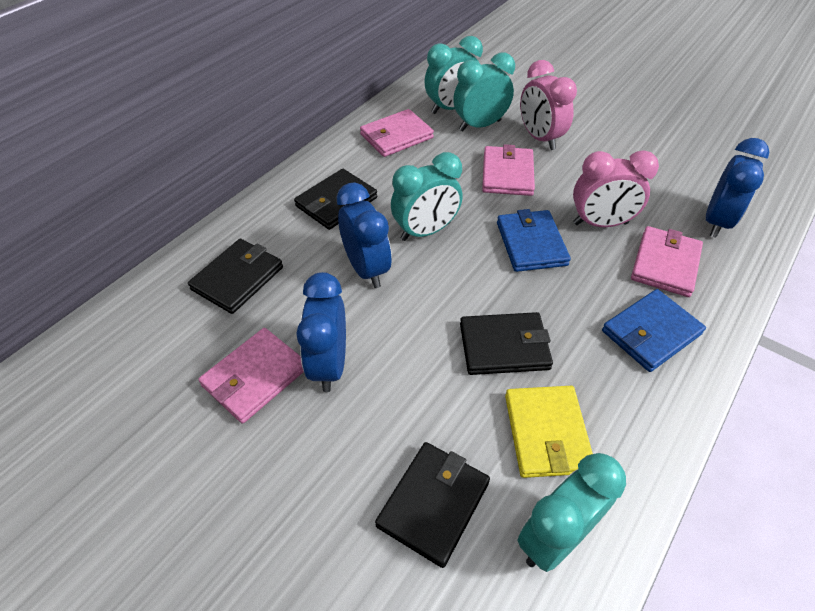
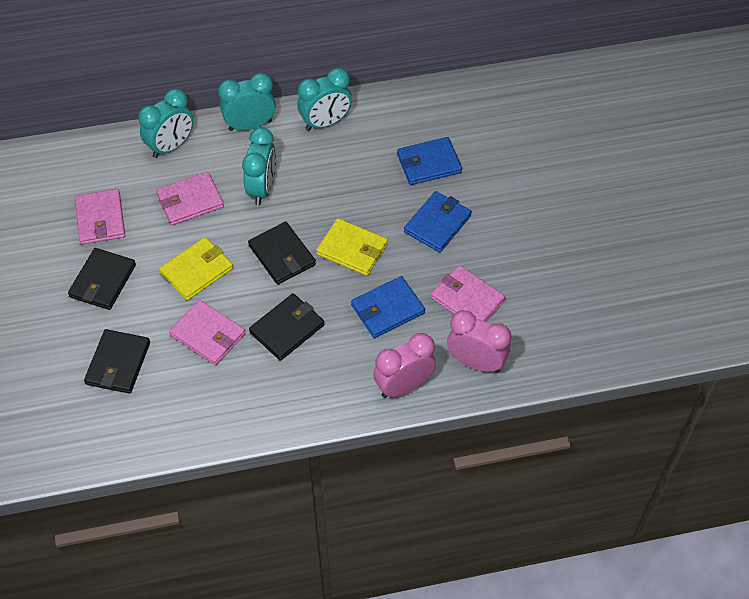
blue clock: 3 -> 0
blue wallet: 2 -> 3
yellow wallet: 1 -> 2

